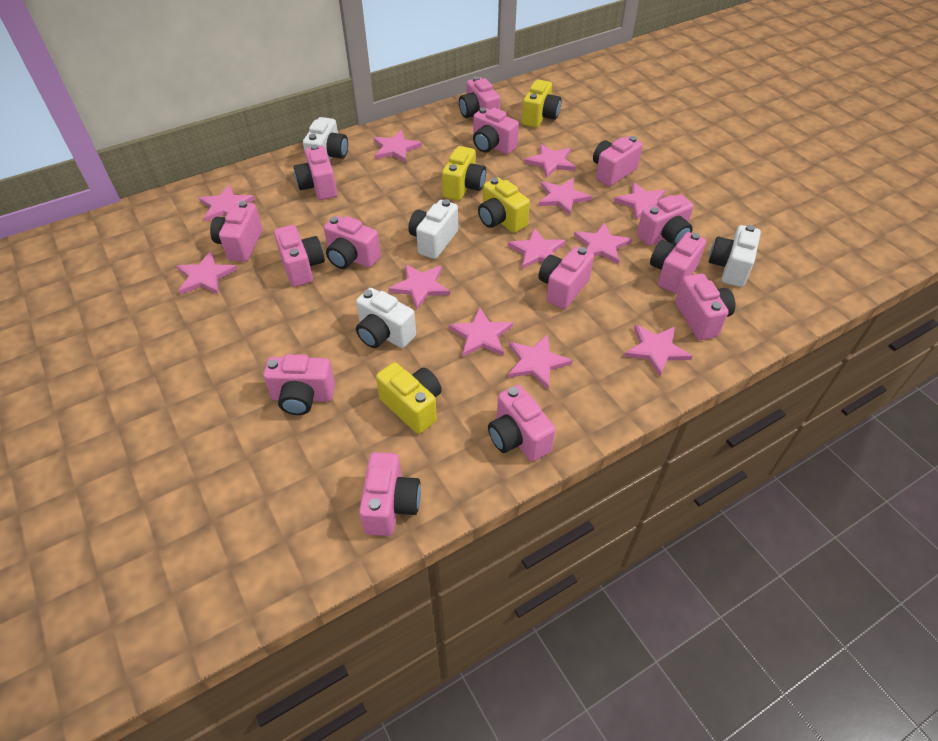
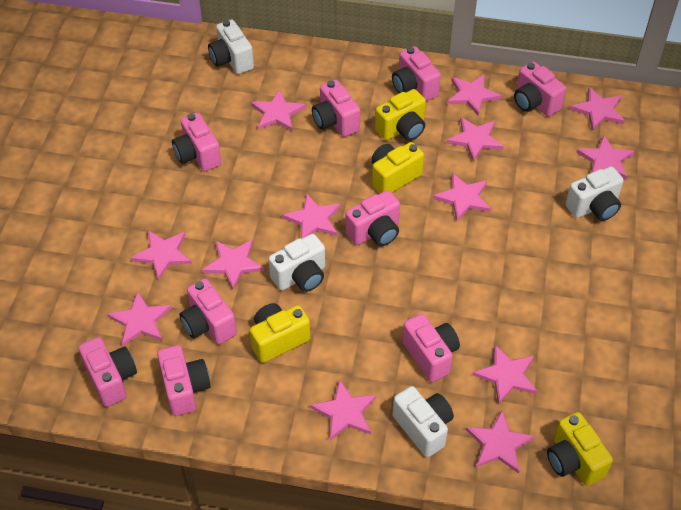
pink camera: 14 -> 9
pink star: 12 -> 13

